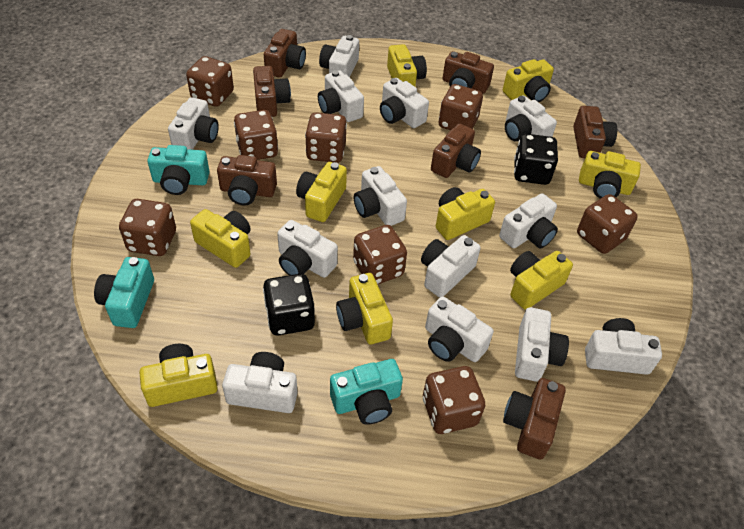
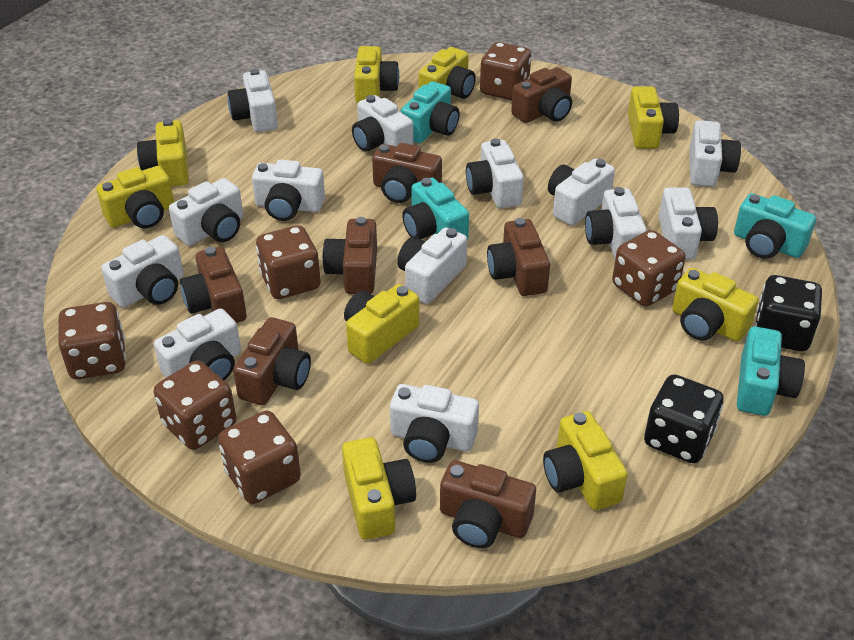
brown dice: 8 -> 6
turquoise camera: 3 -> 4

